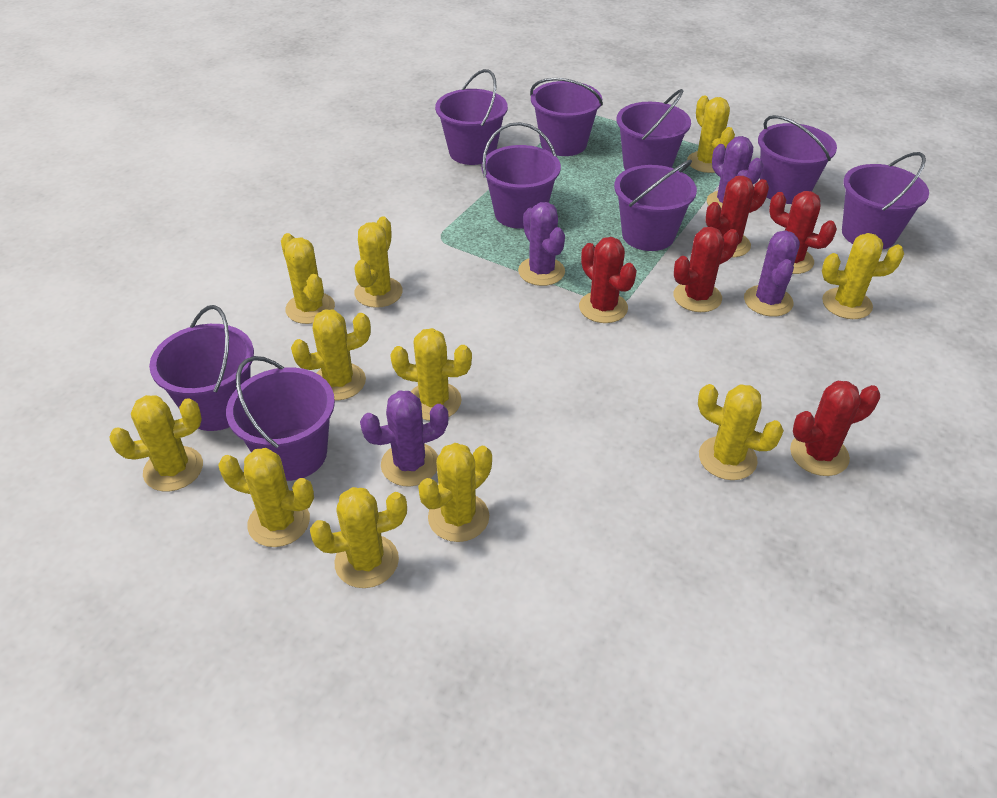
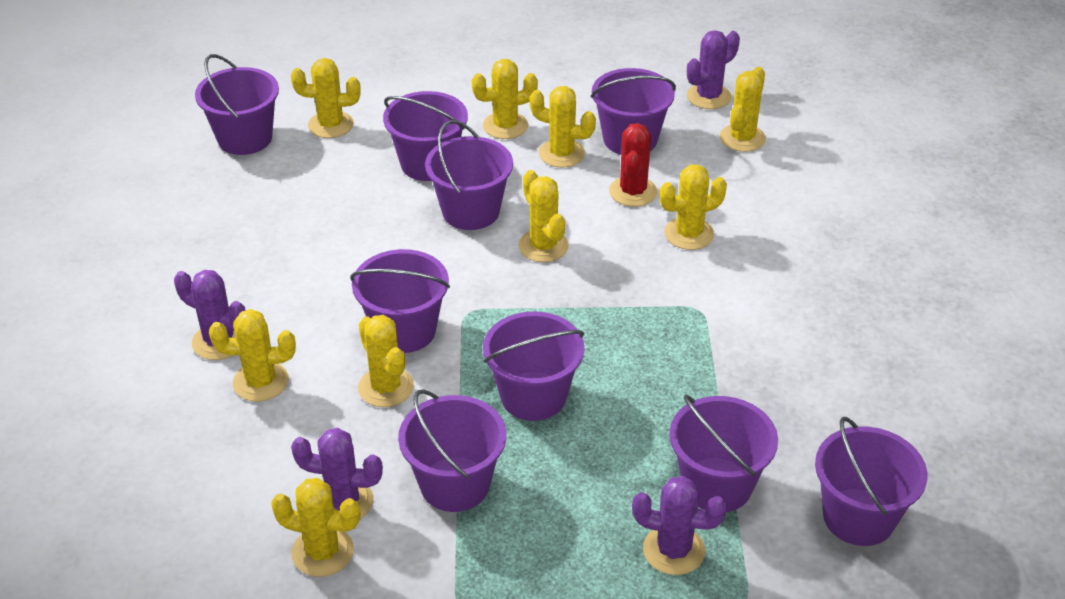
red cactus: 5 -> 1
yellow cactus: 11 -> 9

